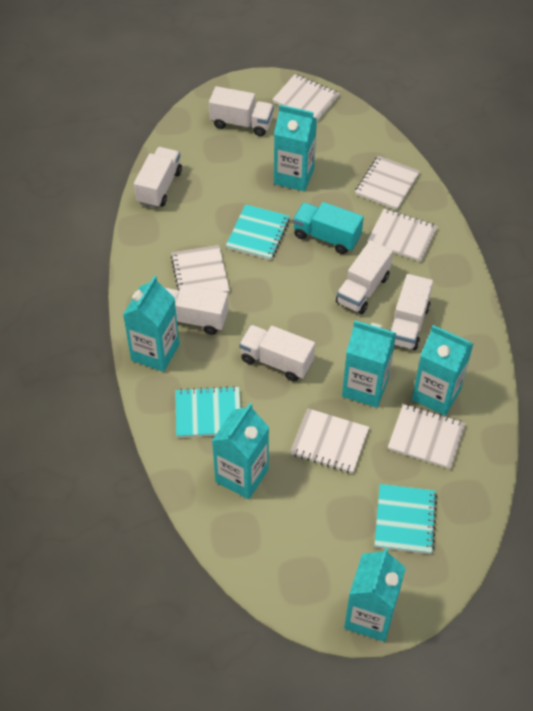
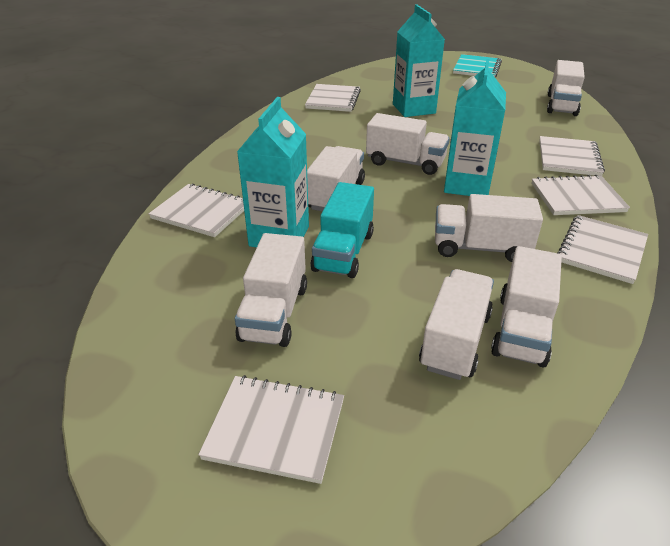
turquoise carton: 6 -> 3
turquoise notebook: 3 -> 1
white truck: 6 -> 7

